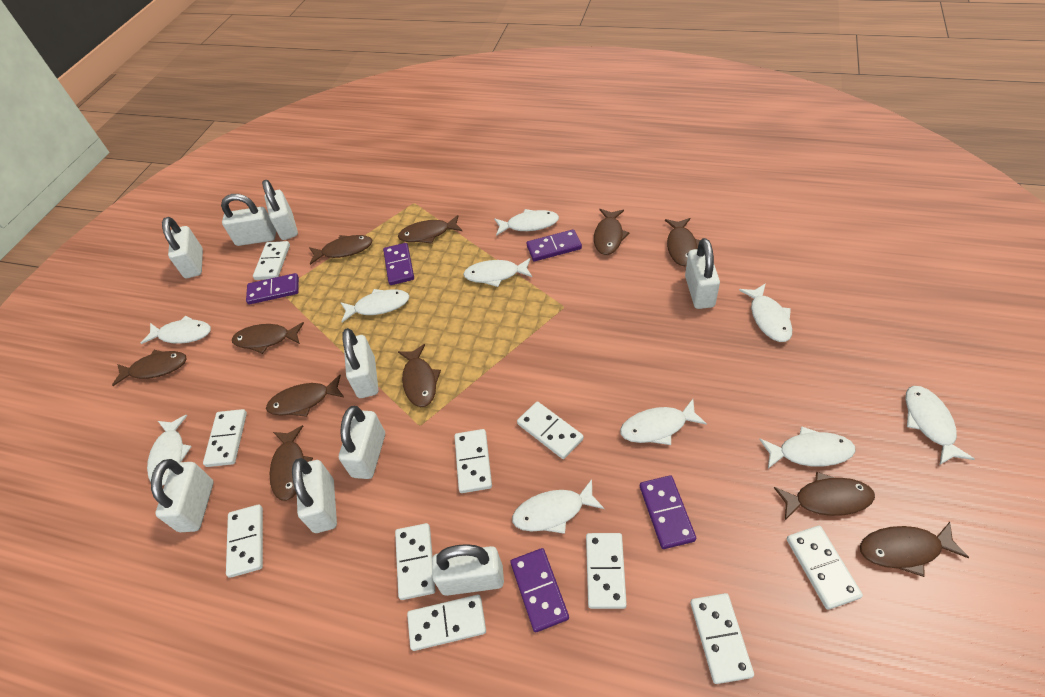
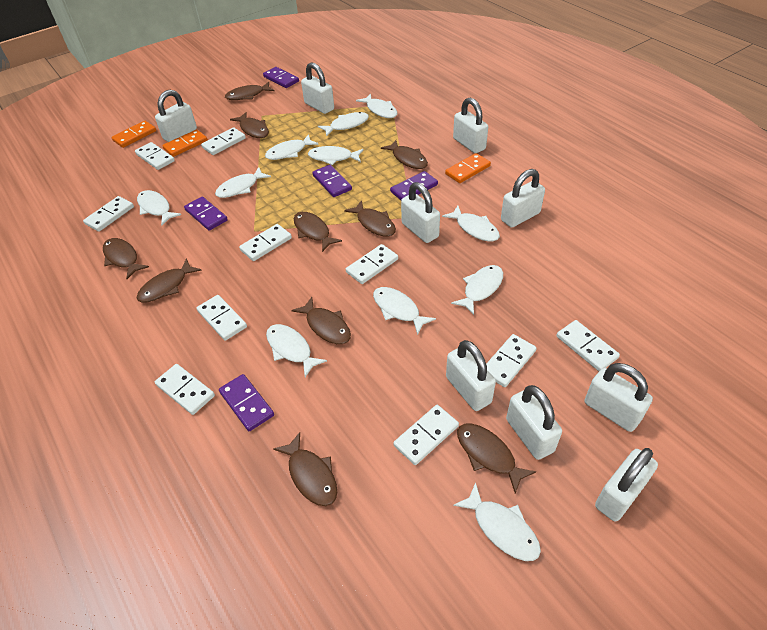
brown fish: 11 -> 10
orange domino: 0 -> 3
white fish: 10 -> 11

